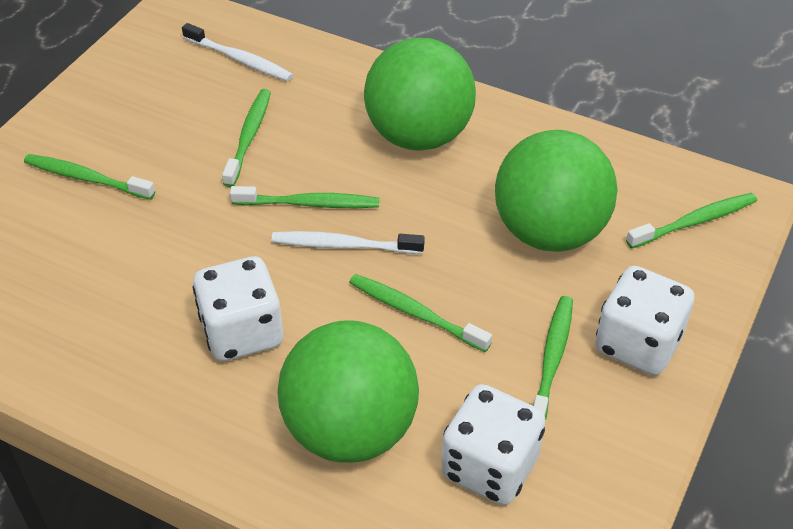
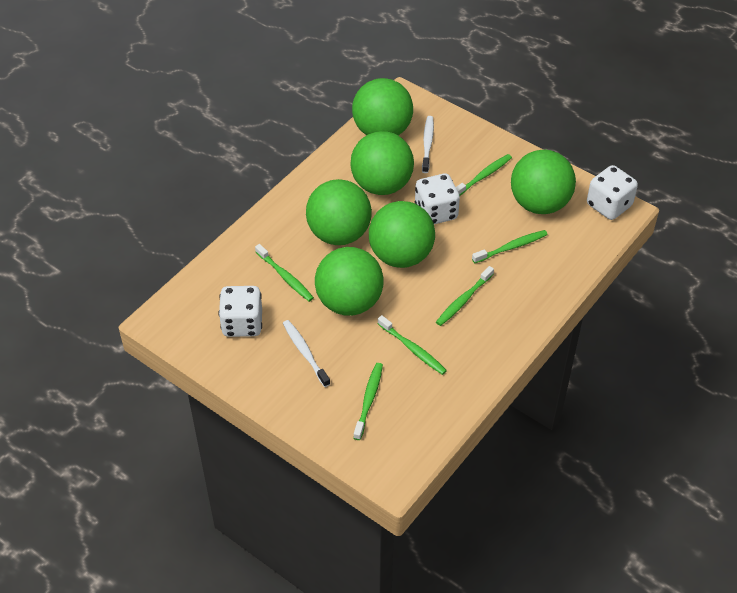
green ball: 3 -> 6

